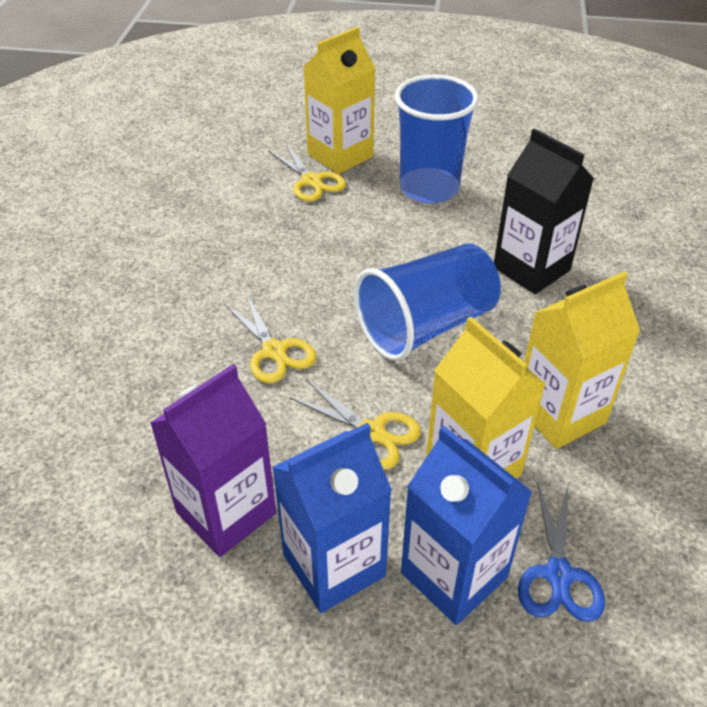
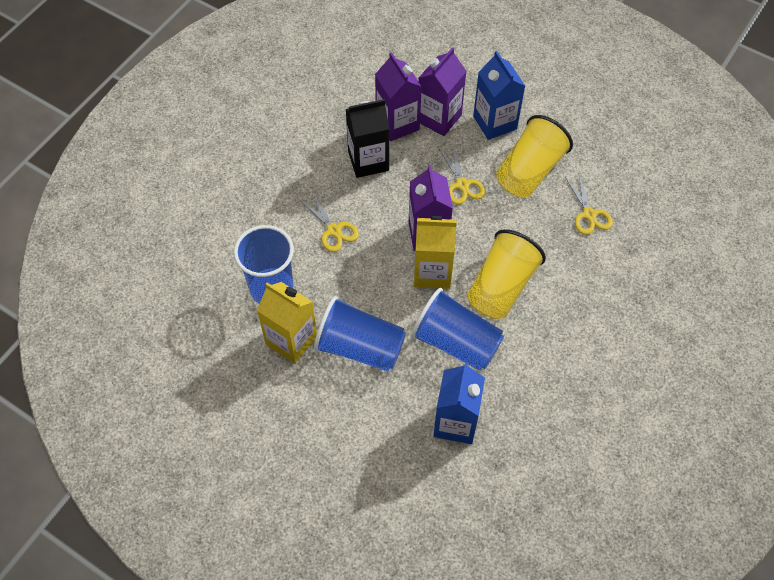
blue cup: 2 -> 3
blue scissors: 1 -> 0
purple carton: 1 -> 3
yellow carton: 3 -> 2
yellow cup: 0 -> 2

